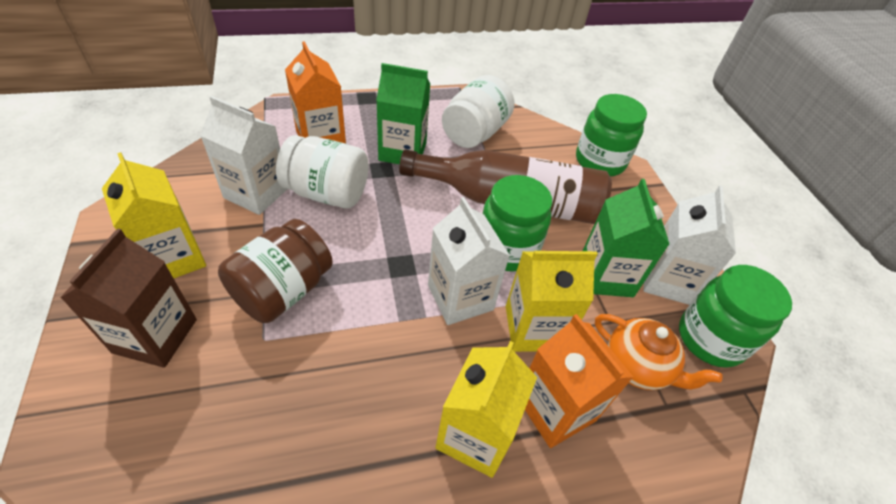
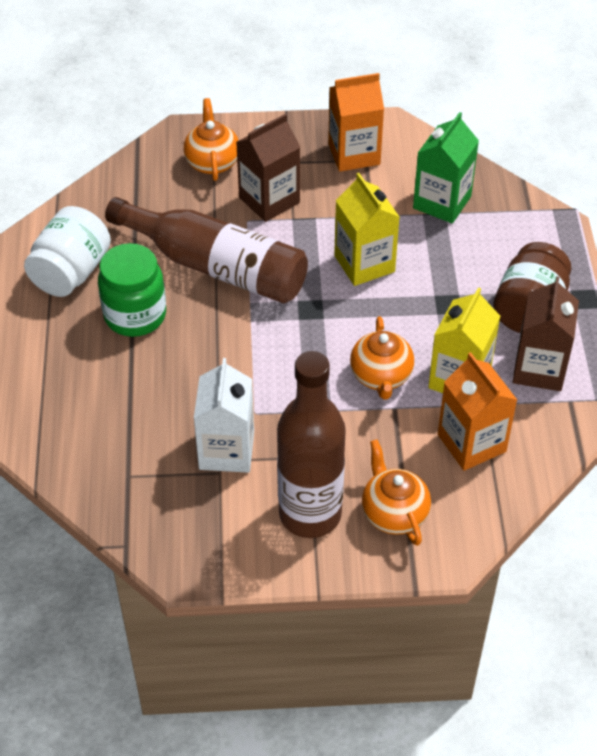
brown bottle: 1 -> 2
brown carton: 1 -> 2
green carton: 2 -> 1
green jar: 3 -> 1
orange teapot: 1 -> 3
white carton: 3 -> 1
white jar: 2 -> 1
yellow carton: 3 -> 2

